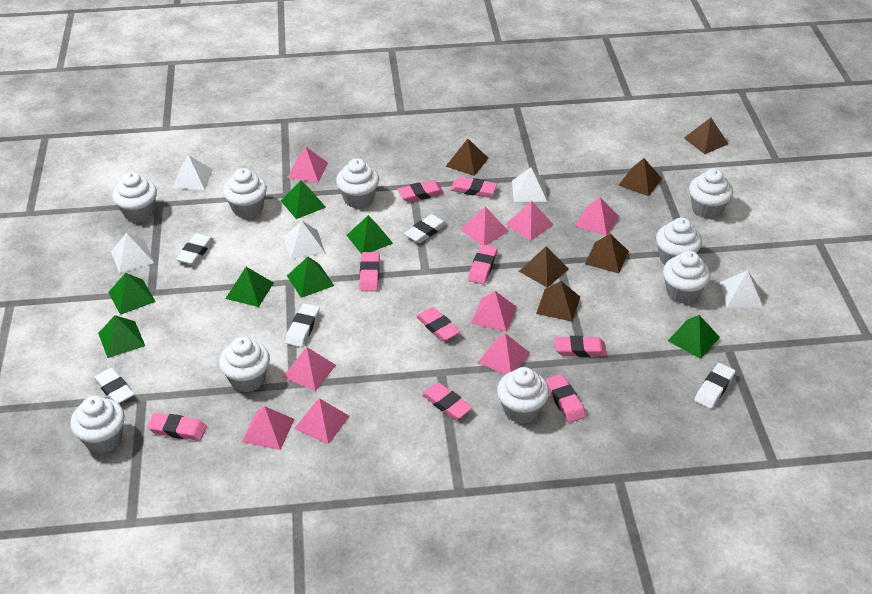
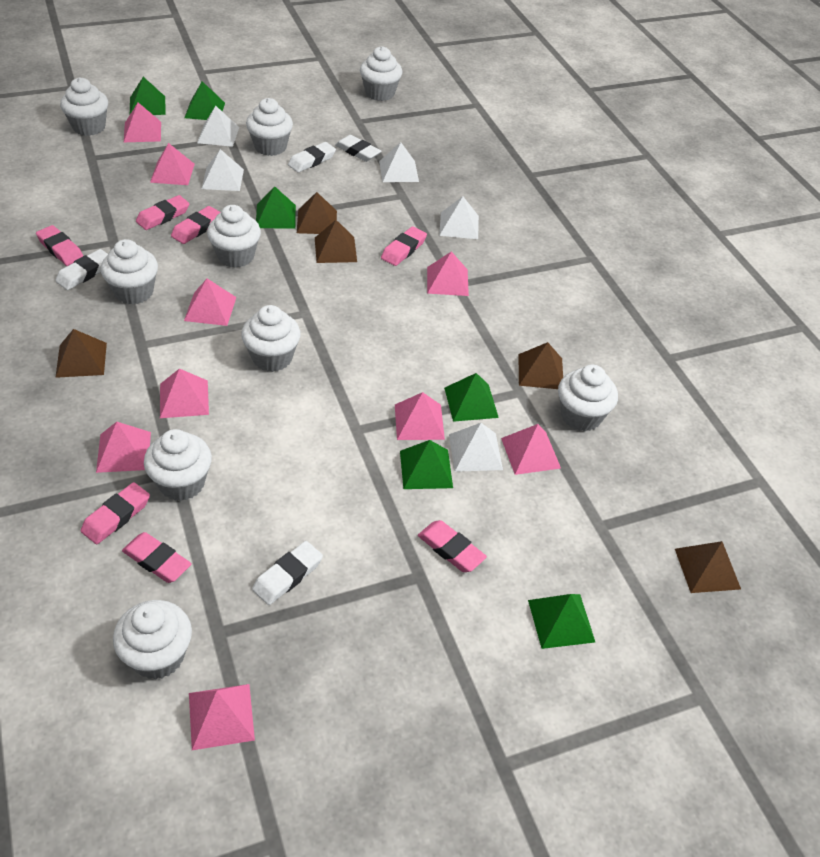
brown pyramid: 6 -> 5
green pyramid: 7 -> 6
pink eraser: 9 -> 7
white eraser: 5 -> 4

